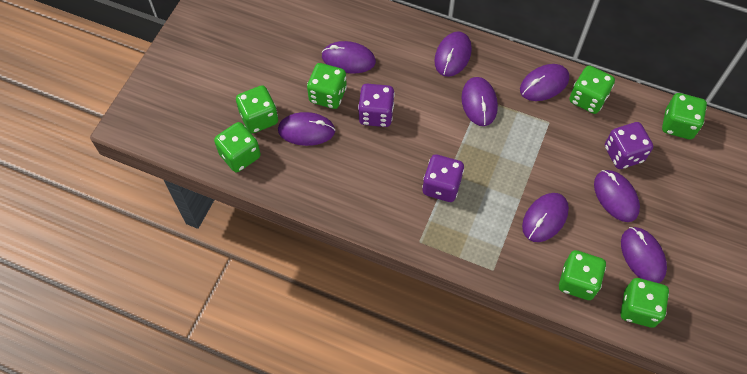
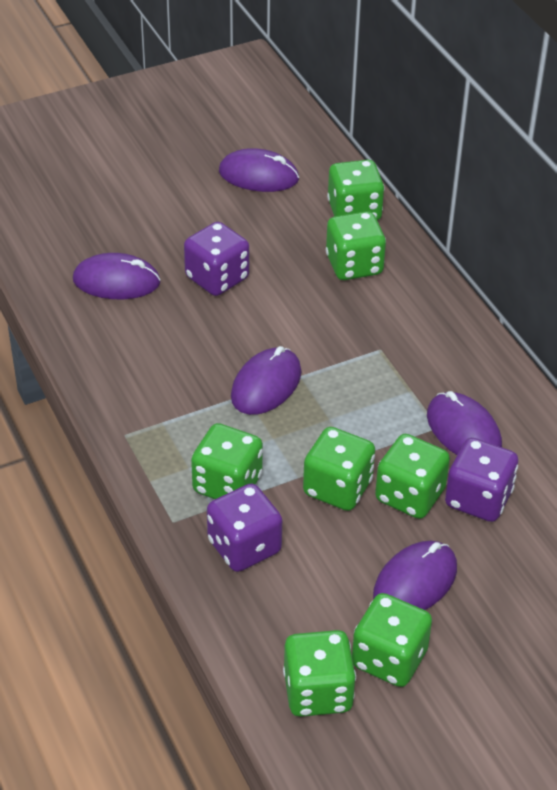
purple mouse: 8 -> 5

